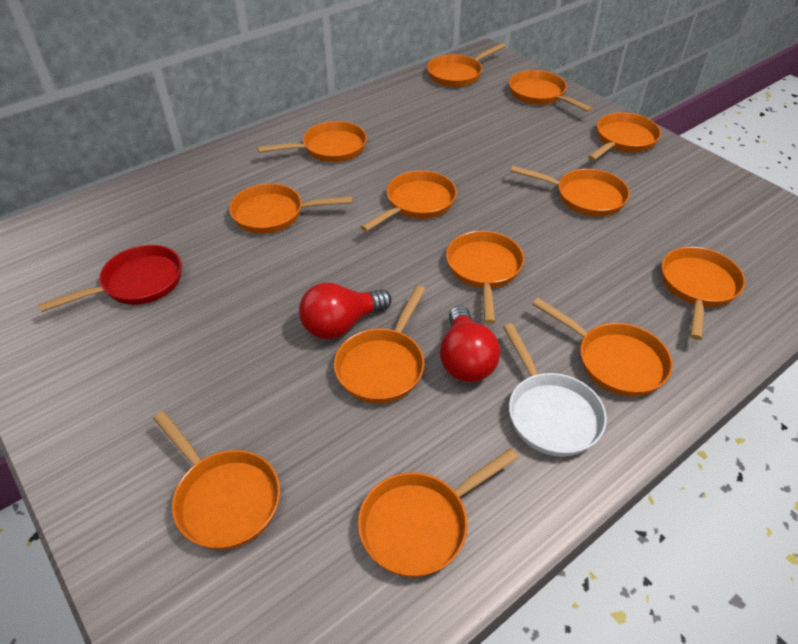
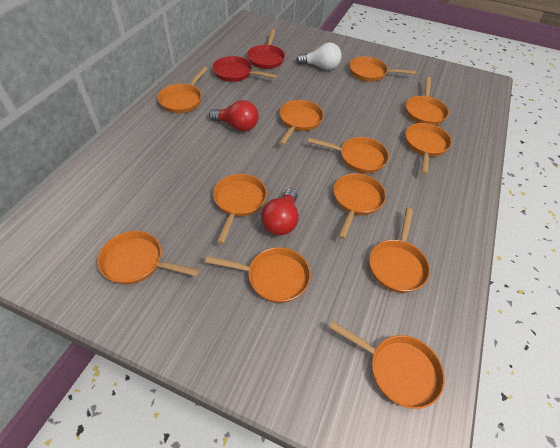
orange pan: 13 -> 12
red pan: 1 -> 2
white light bulb: 0 -> 1
white pan: 1 -> 0

